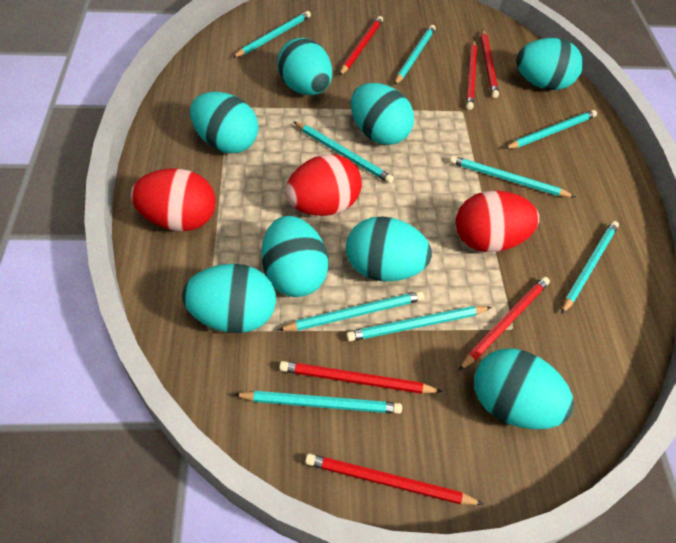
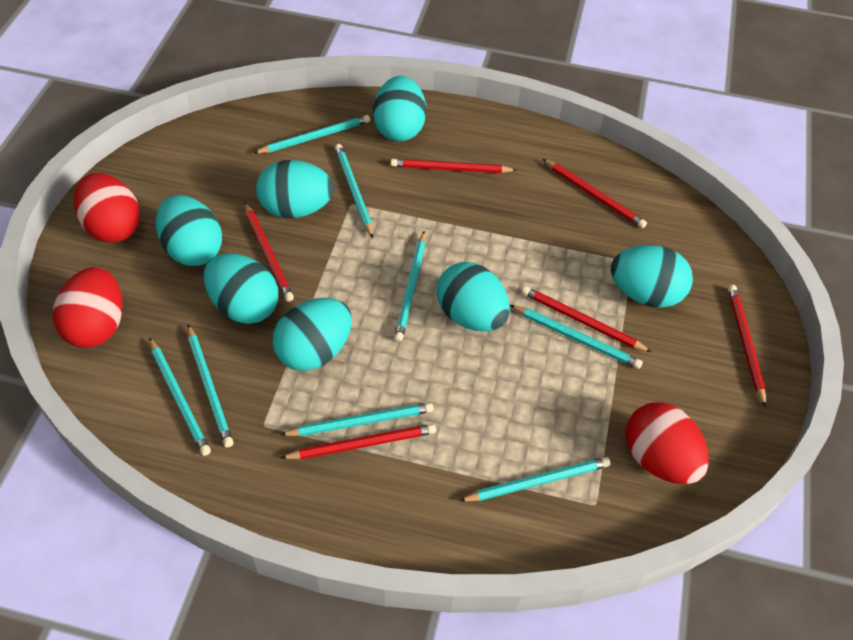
turquoise egg: 8 -> 7
turquoise pencil: 9 -> 8

